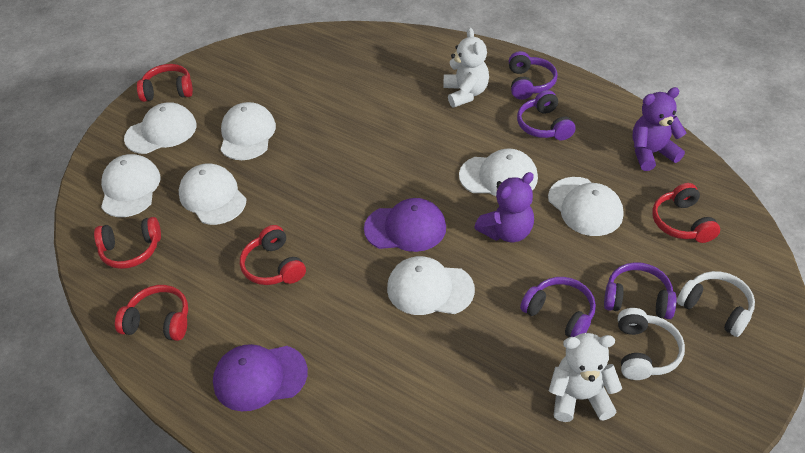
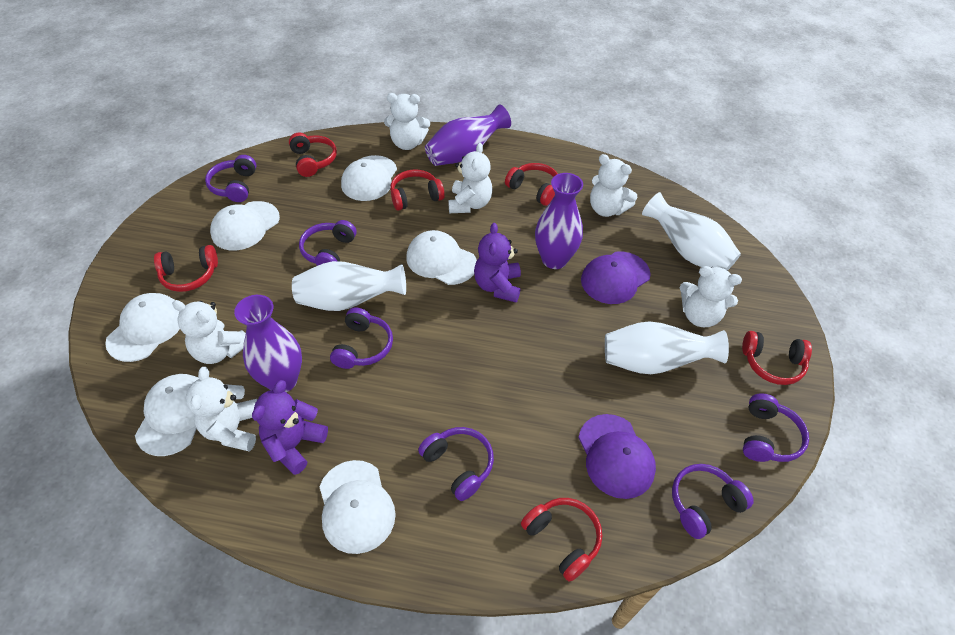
purple headphones: 4 -> 6
purple vase: 0 -> 3
red headphones: 5 -> 6
white cap: 7 -> 6
white headphones: 2 -> 0
white teddy bear: 2 -> 6
white vase: 0 -> 3

